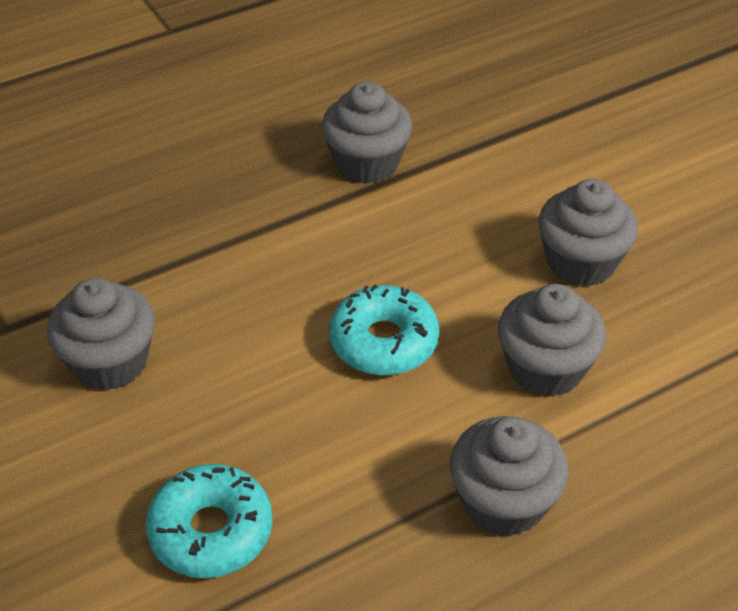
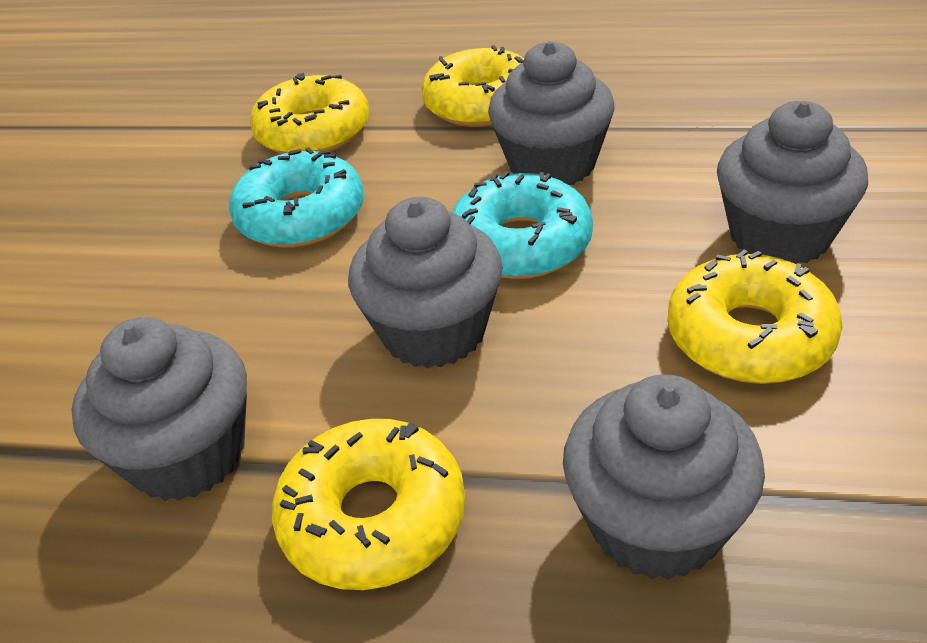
yellow donut: 0 -> 4

